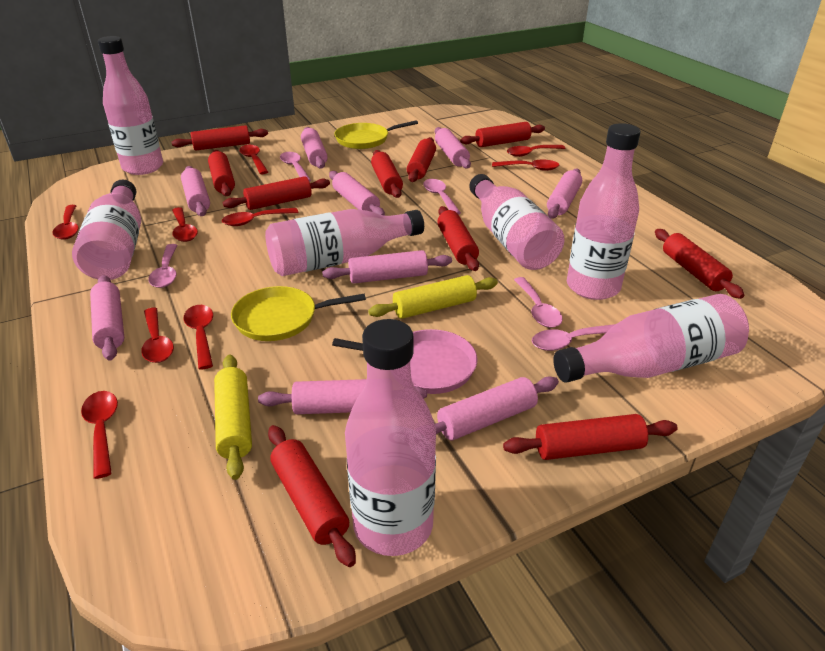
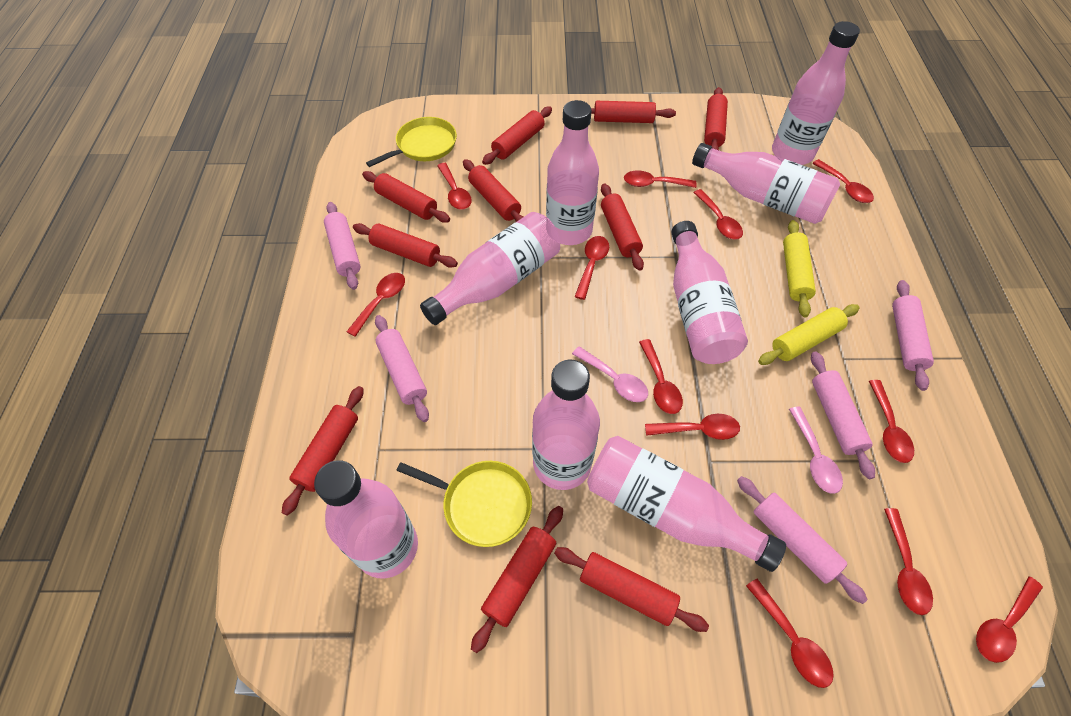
pink bottle: 7 -> 8
pink pan: 1 -> 0
pink rolling pin: 9 -> 5
pink spoon: 5 -> 2
red spoon: 9 -> 12

